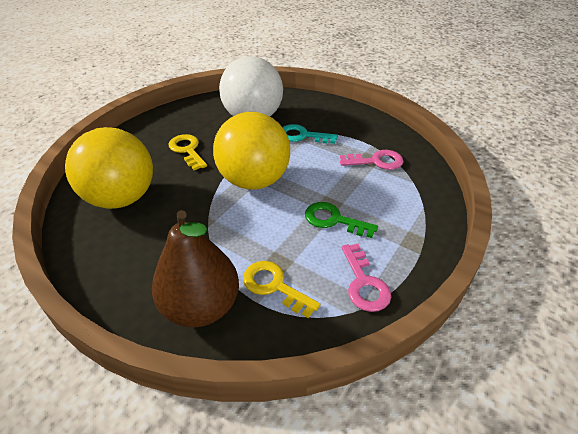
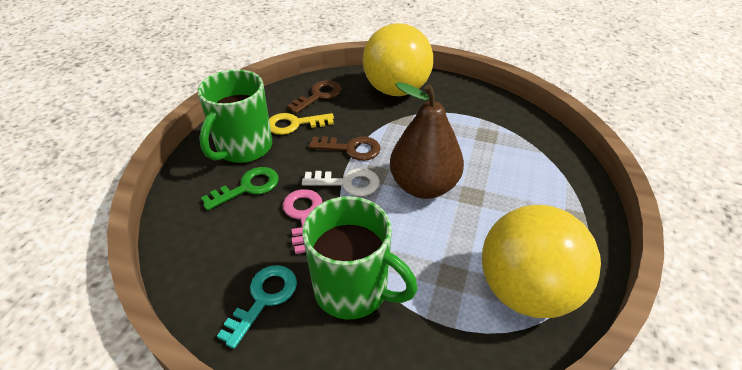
brown key: 0 -> 2
green mug: 0 -> 2
pink key: 2 -> 1
white ball: 1 -> 0
white key: 0 -> 1
yellow key: 2 -> 1

